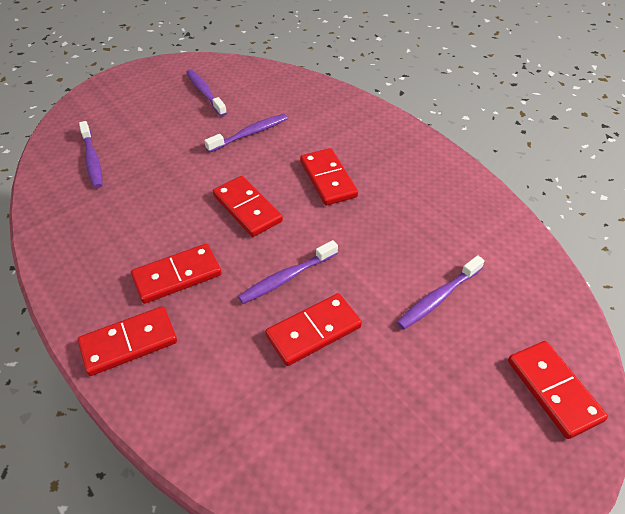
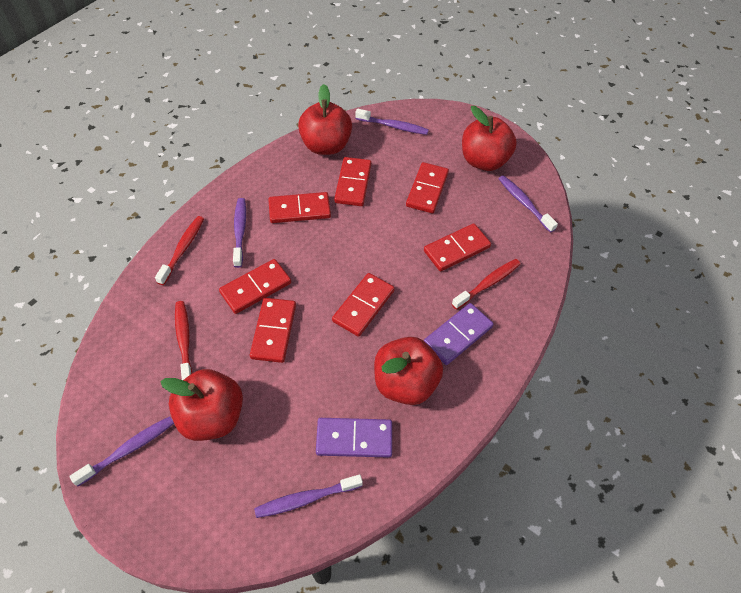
purple domino: 0 -> 2
red apple: 0 -> 4
red domino: 6 -> 7
red toothbrush: 0 -> 3

